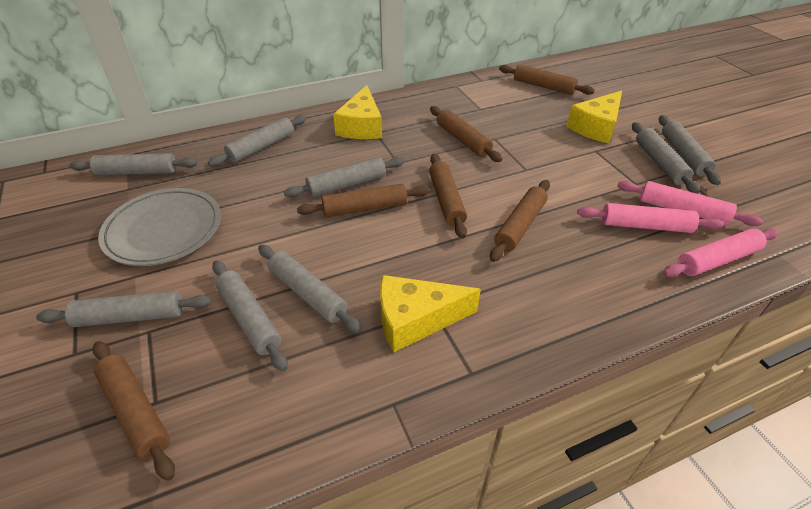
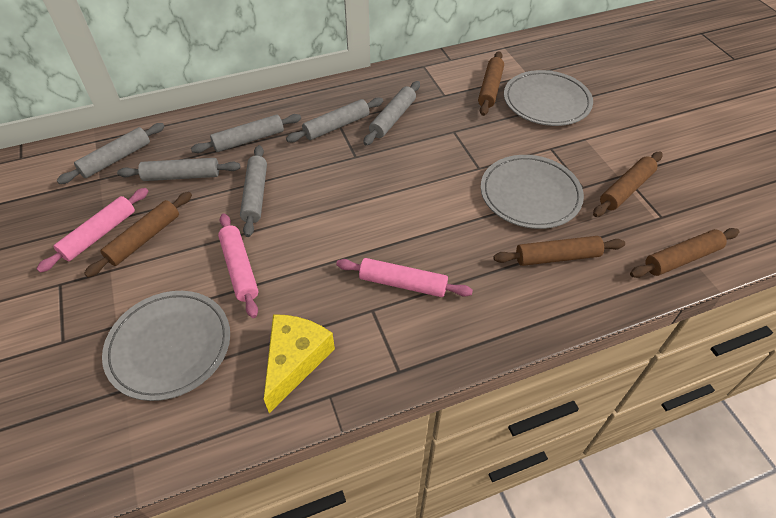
brown rolling pin: 6 -> 5
grey plate: 1 -> 3
grey rolling pin: 8 -> 6
yellow cheese: 3 -> 1

